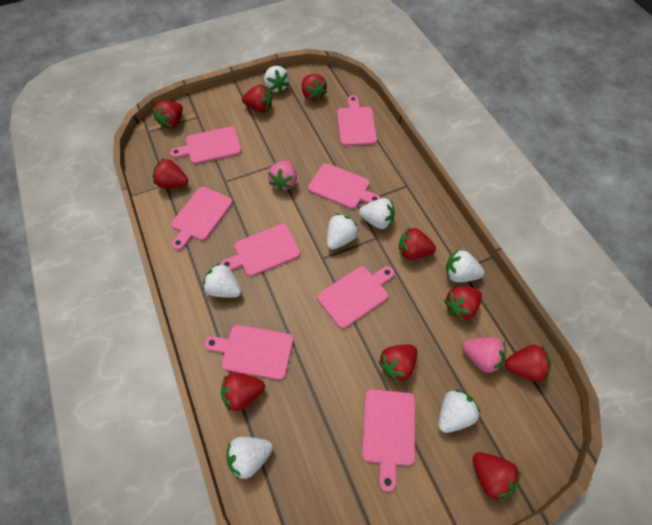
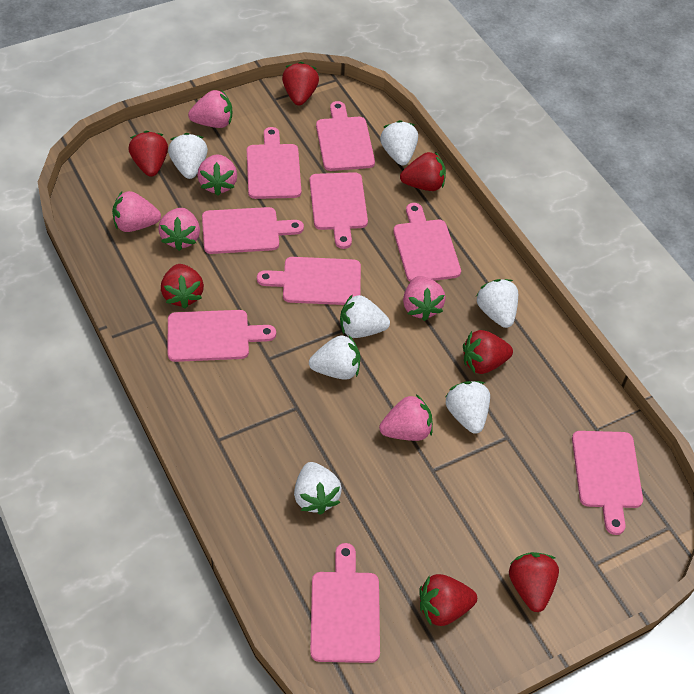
pink cutting board: 8 -> 9
pink strawberry: 2 -> 6
red strawberry: 10 -> 7

